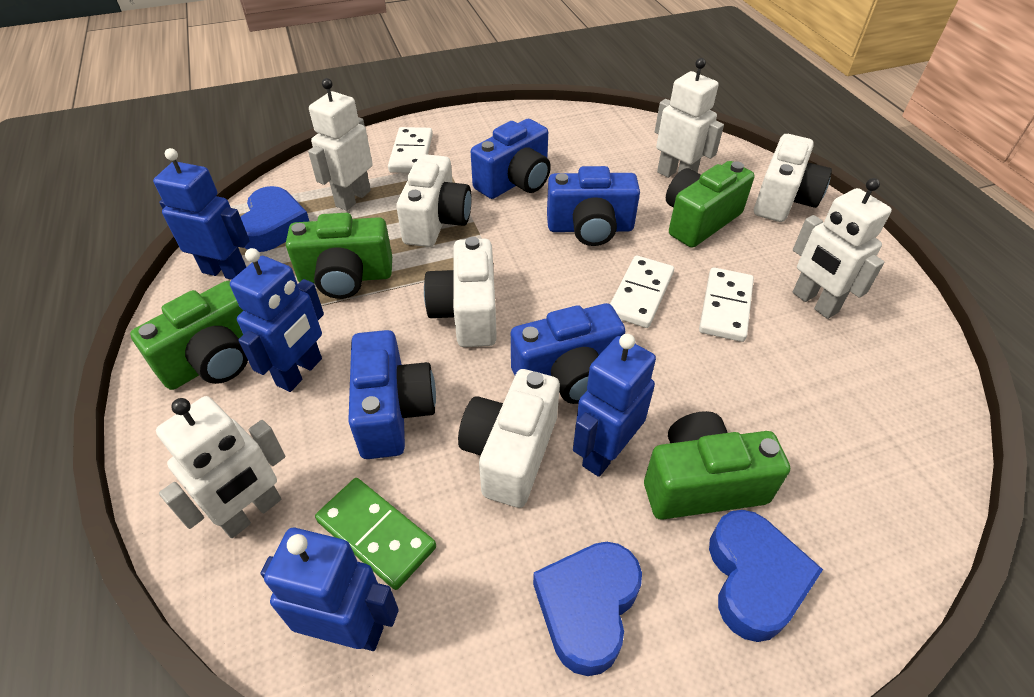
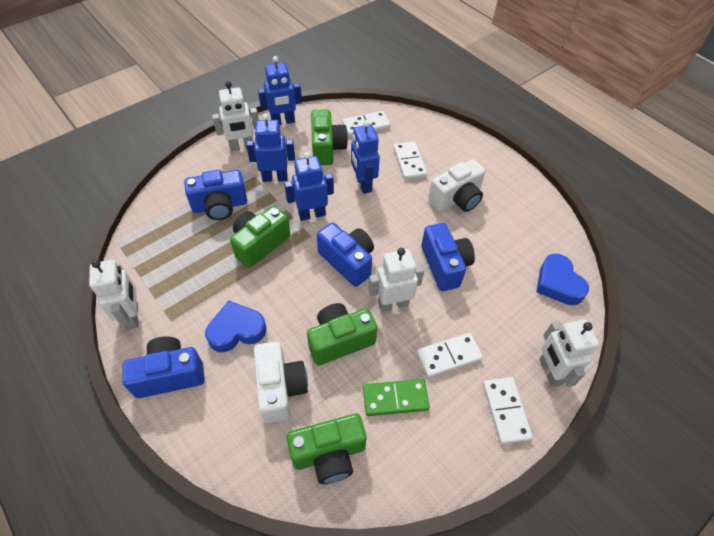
blue heart: 3 -> 2
white camera: 4 -> 2
white domino: 3 -> 4

